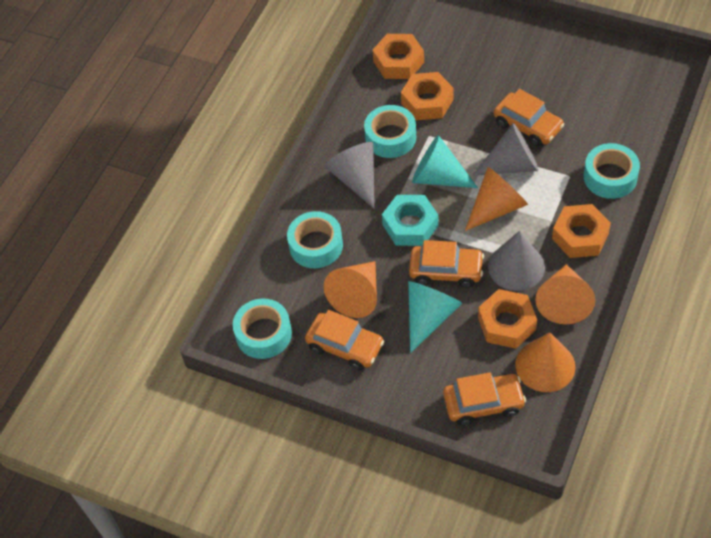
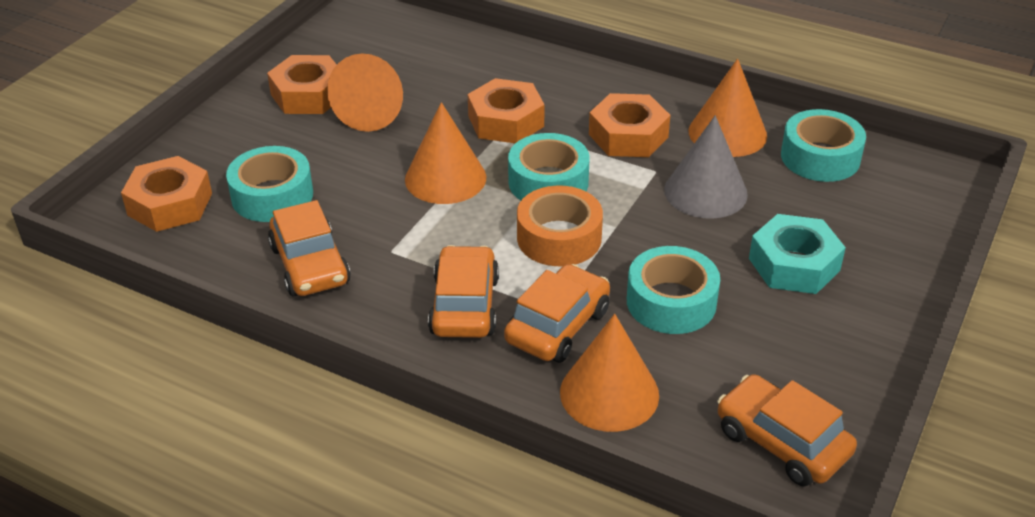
grey cone: 3 -> 1
orange tape: 0 -> 1
turquoise cone: 2 -> 0

